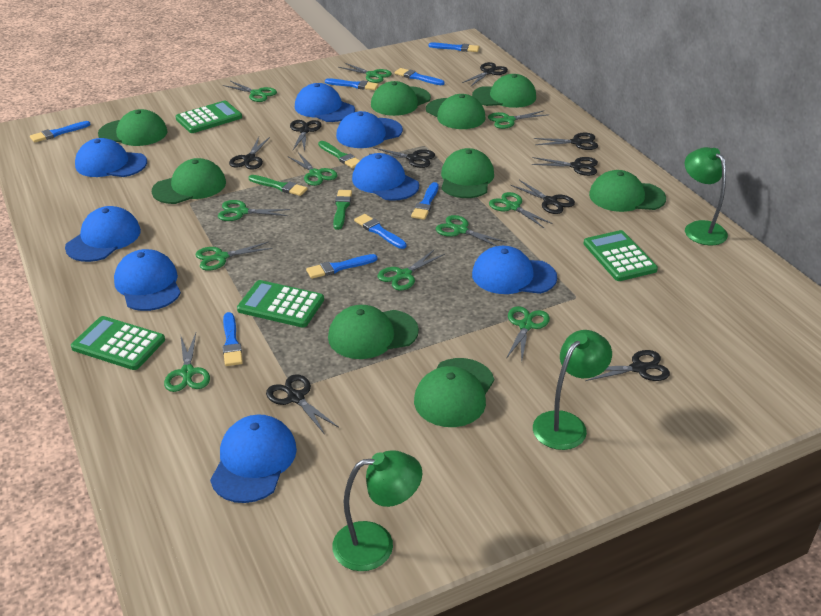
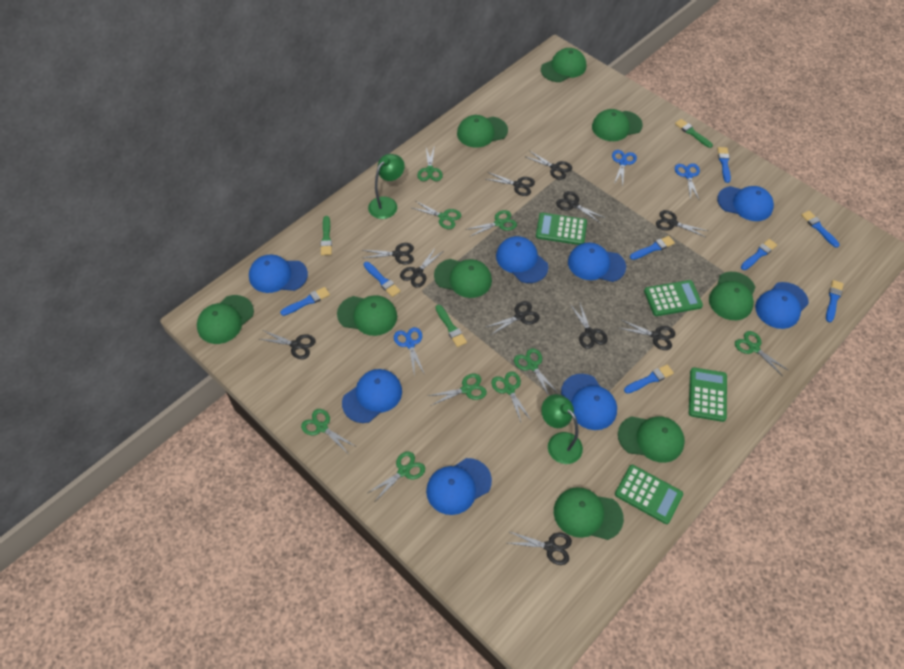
black scissors: 9 -> 11
blue scissors: 0 -> 3
green lamp: 3 -> 2
green scissors: 11 -> 9

